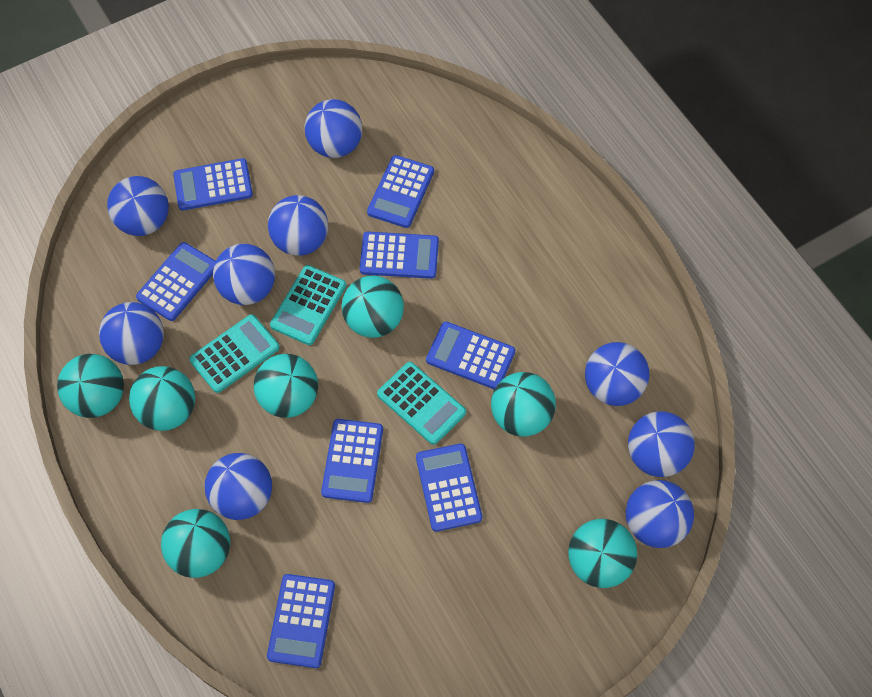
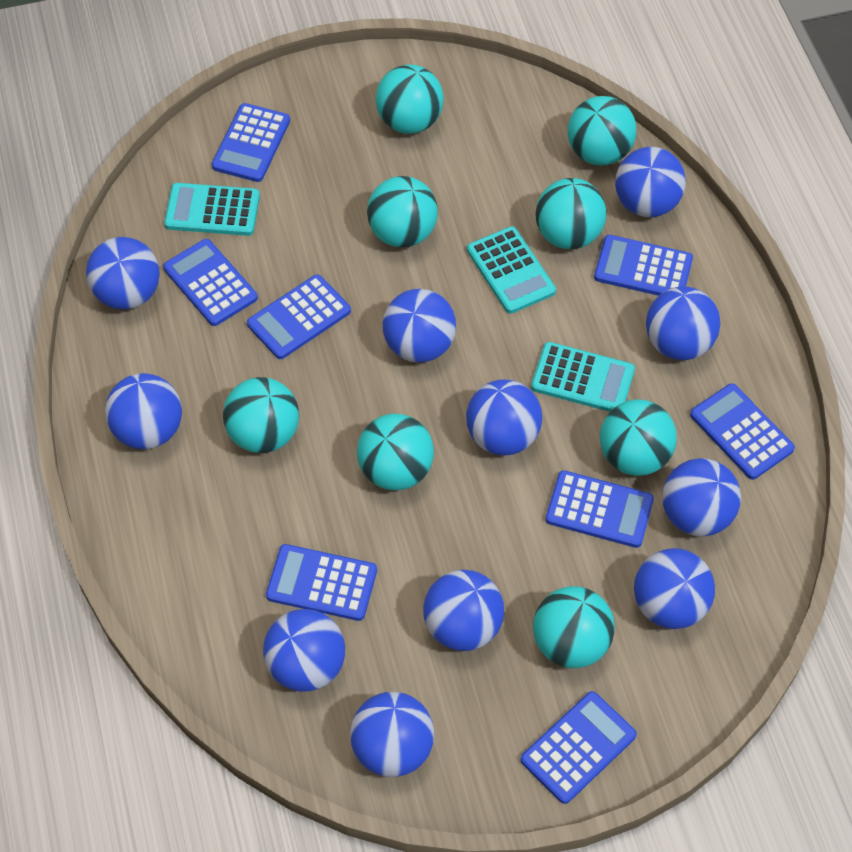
blue ball: 9 -> 11
turquoise ball: 7 -> 8

